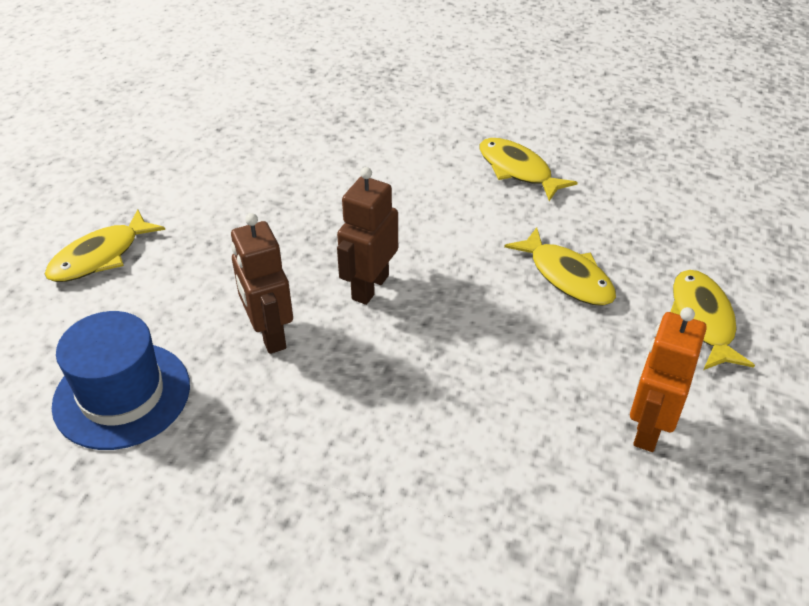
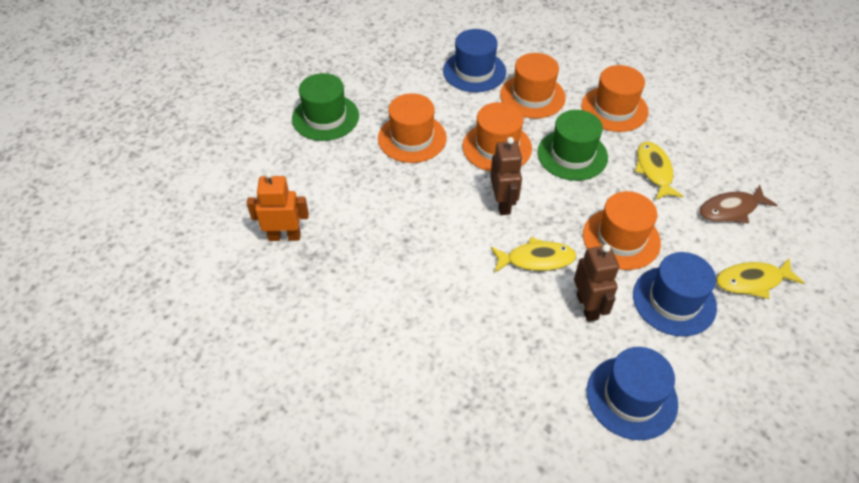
blue hat: 1 -> 3
brown fish: 0 -> 1
green hat: 0 -> 2
orange hat: 0 -> 5
yellow fish: 4 -> 3

